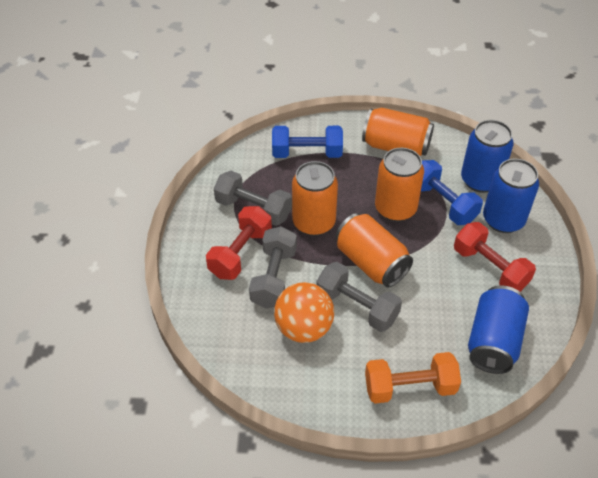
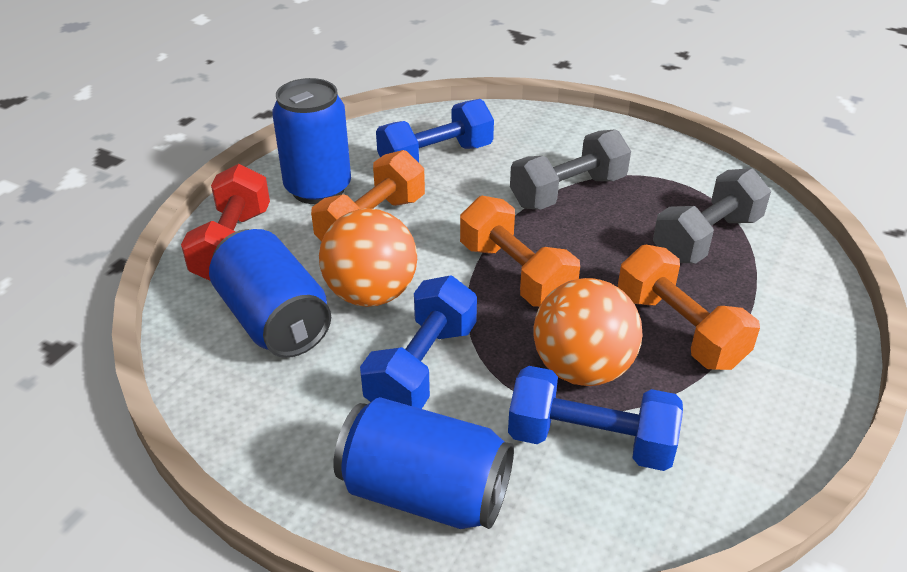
blue dumbbell: 2 -> 3
grey dumbbell: 3 -> 2
orange ball: 1 -> 2
orange can: 4 -> 0
orange dumbbell: 1 -> 3
red dumbbell: 2 -> 1

